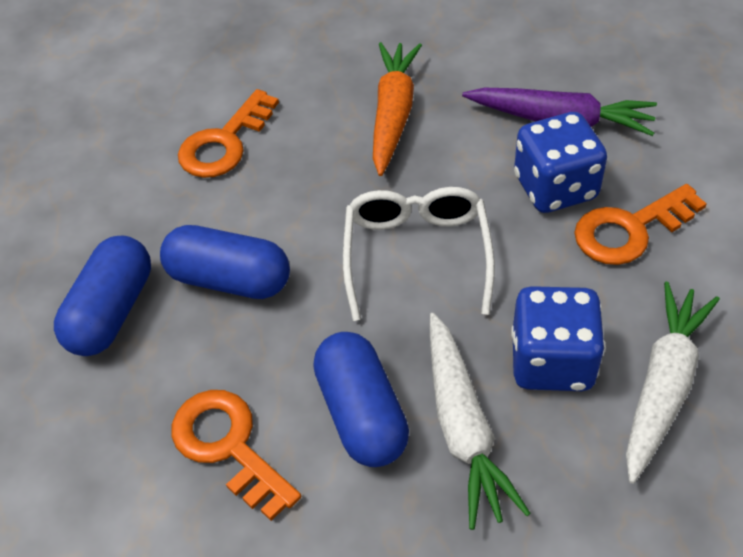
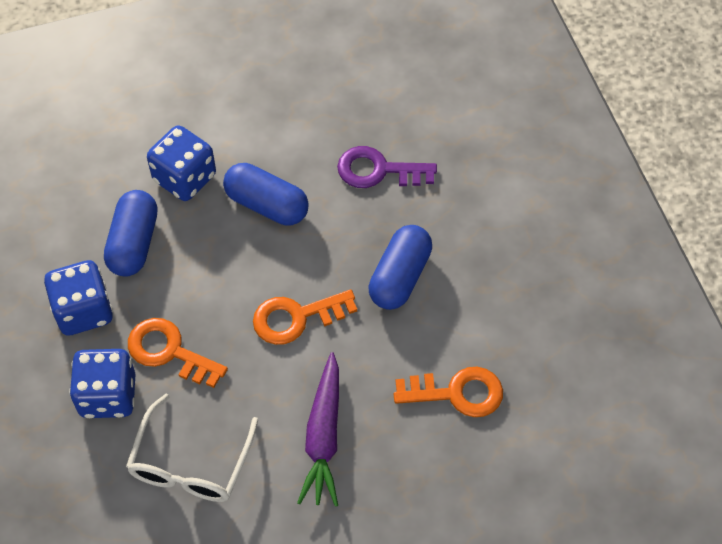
blue dice: 2 -> 3
orange carrot: 1 -> 0
purple key: 0 -> 1
white carrot: 2 -> 0

